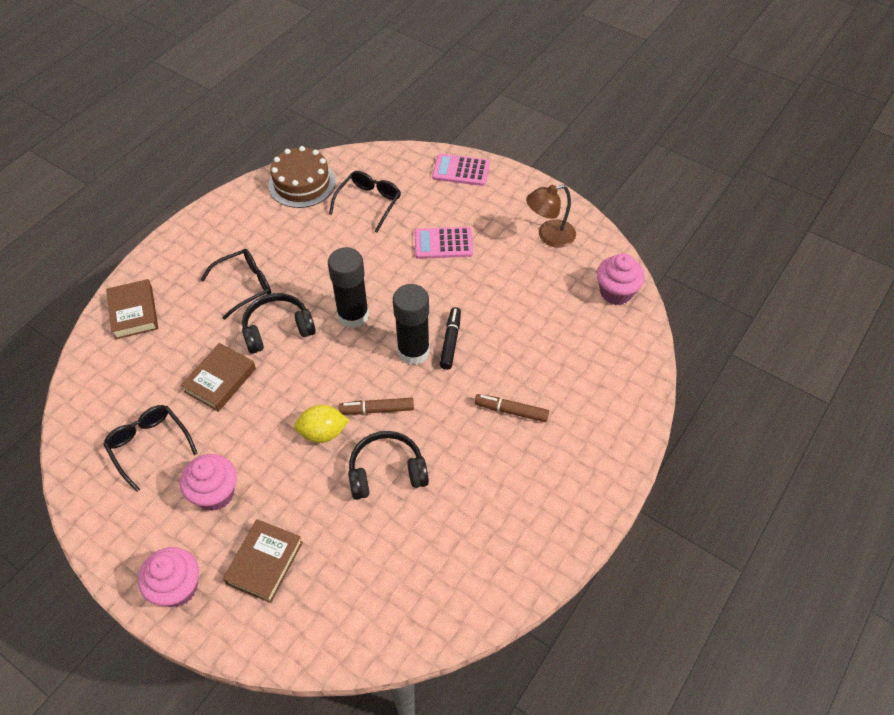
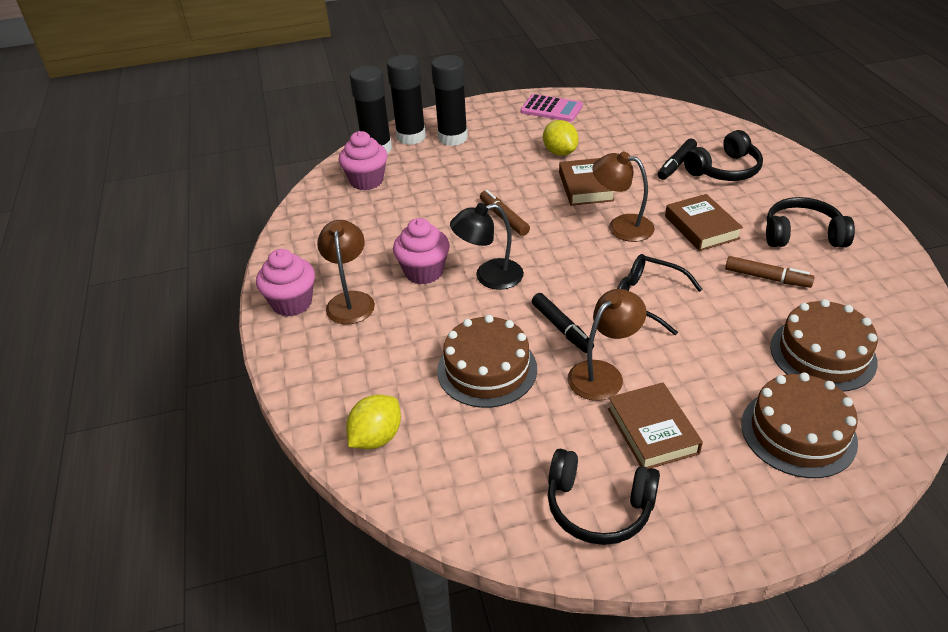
black glasses: 3 -> 1
black glue stick: 2 -> 3
black headphones: 2 -> 3
black lamp: 0 -> 1
black marker: 1 -> 2
brown cake: 1 -> 3
brown lamp: 1 -> 3
pink calculator: 2 -> 1
yellow lemon: 1 -> 2

